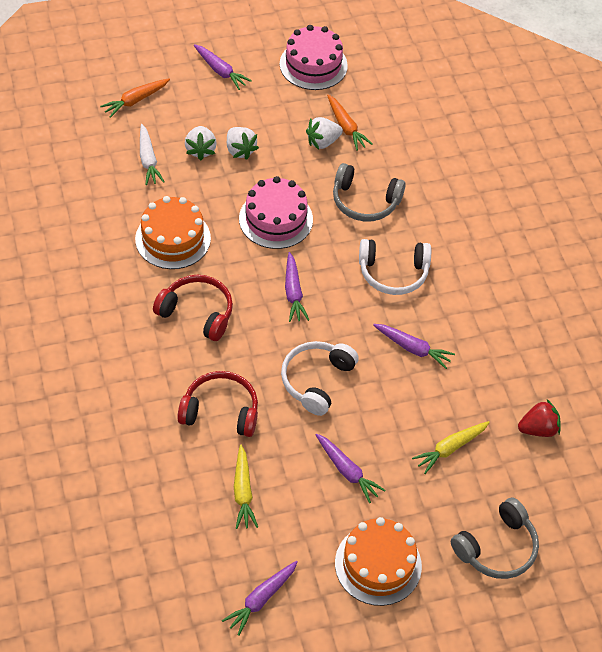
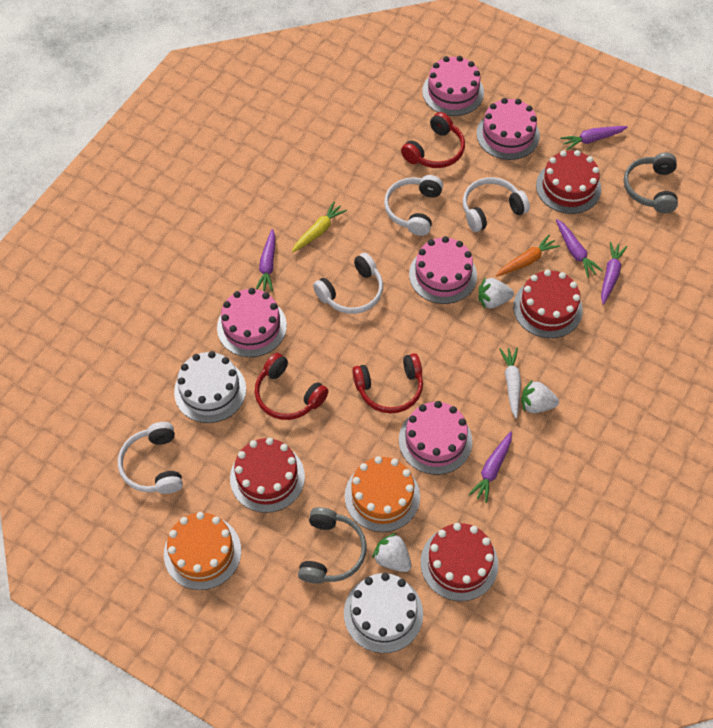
orange carrot: 2 -> 1
pink cake: 2 -> 5
red cake: 0 -> 4
red headphones: 2 -> 3
red strawberry: 1 -> 0
white cake: 0 -> 2
white headphones: 2 -> 4
yellow carrot: 2 -> 1

